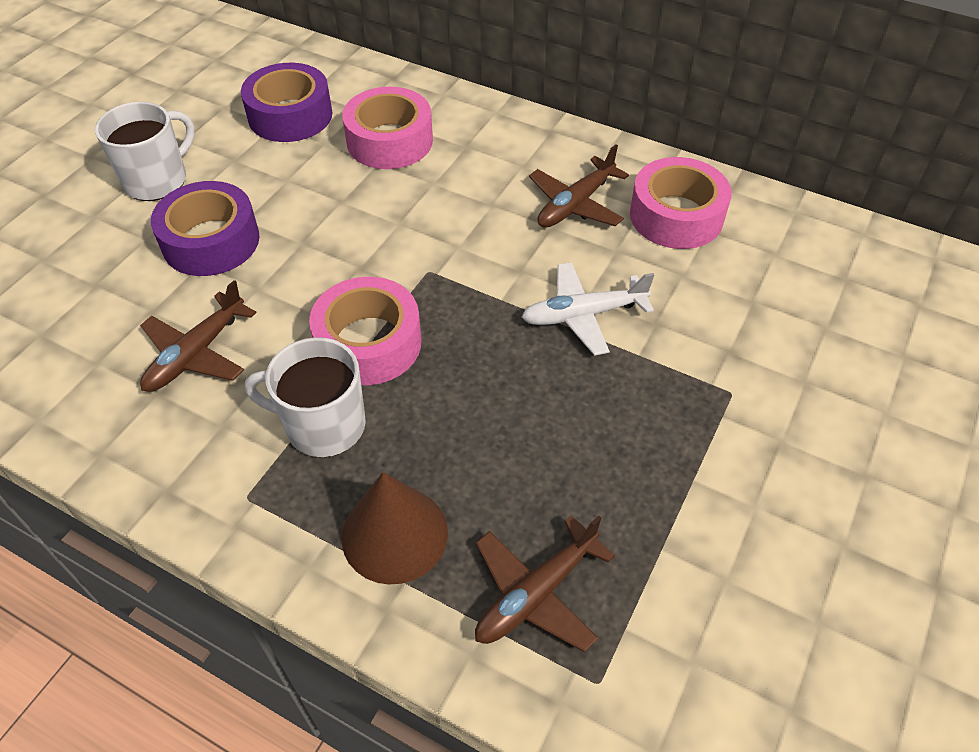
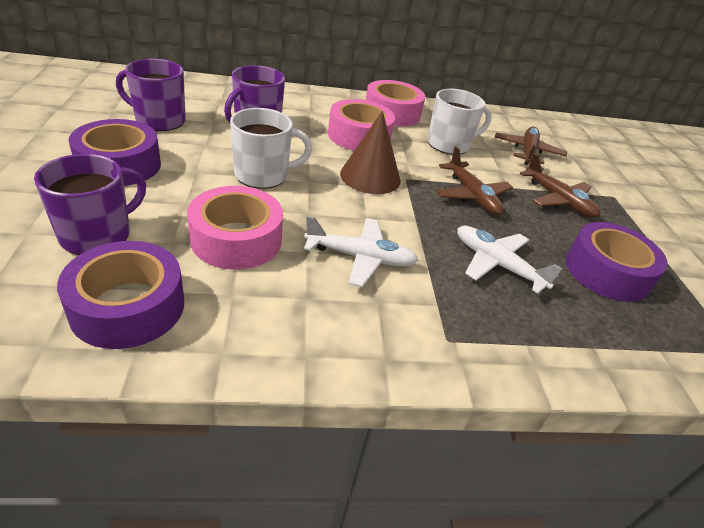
purple mug: 0 -> 3
purple tape: 2 -> 3
white plane: 1 -> 2

